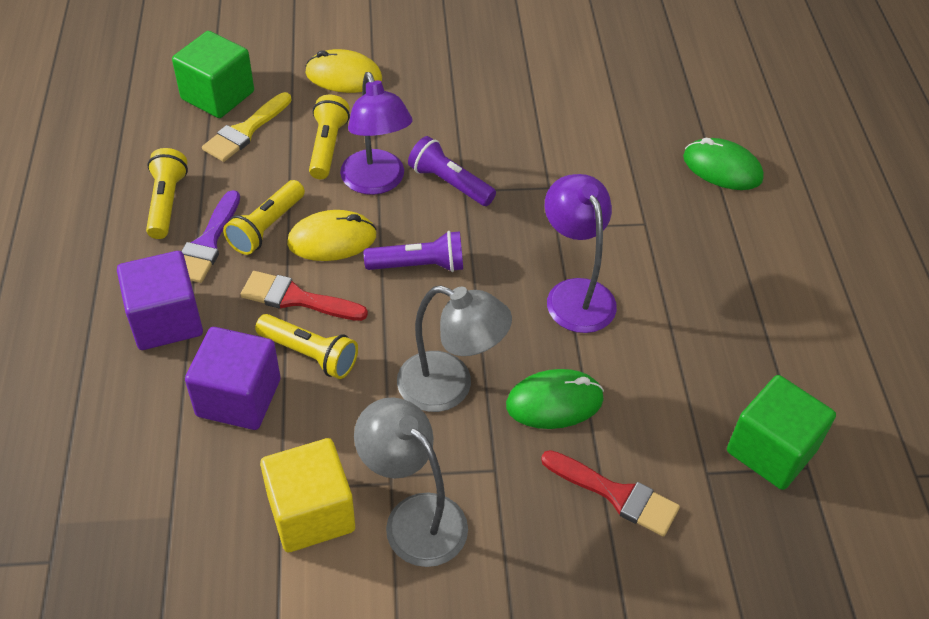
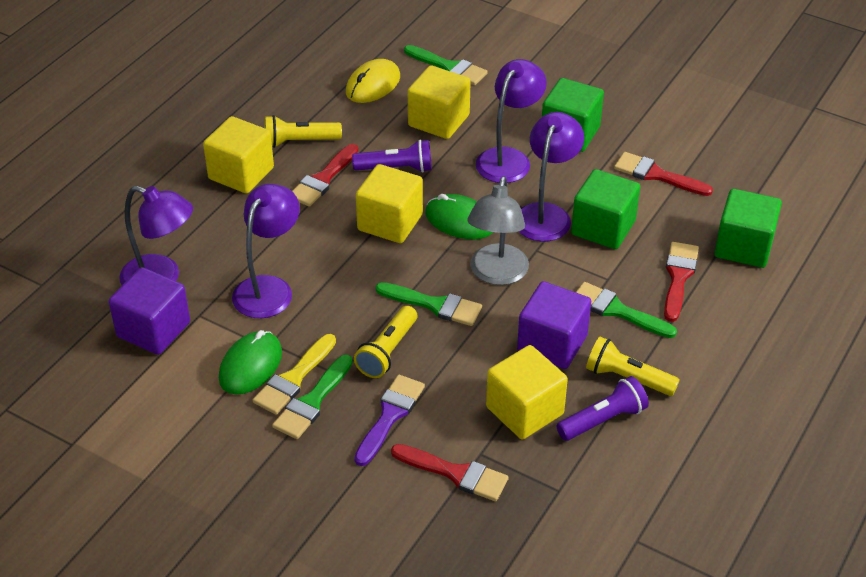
green brush: 0 -> 4
green cube: 2 -> 3
grey lamp: 2 -> 1
purple lamp: 2 -> 4
red brush: 2 -> 4
yellow cube: 1 -> 4
yellow flashlight: 4 -> 3
yellow mouse: 2 -> 1

